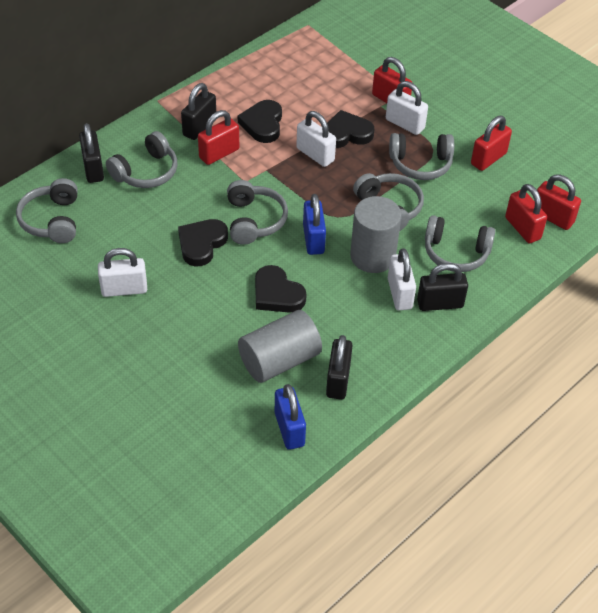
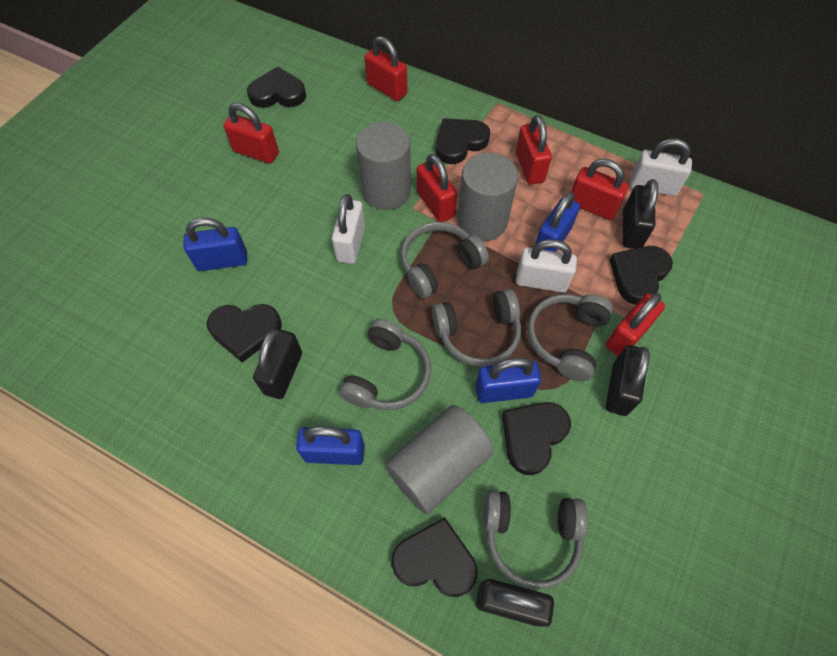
black heart: 4 -> 6
blue padlock: 2 -> 4
grey cylinder: 2 -> 3
grey headphones: 6 -> 5
red padlock: 5 -> 6
white padlock: 4 -> 3

